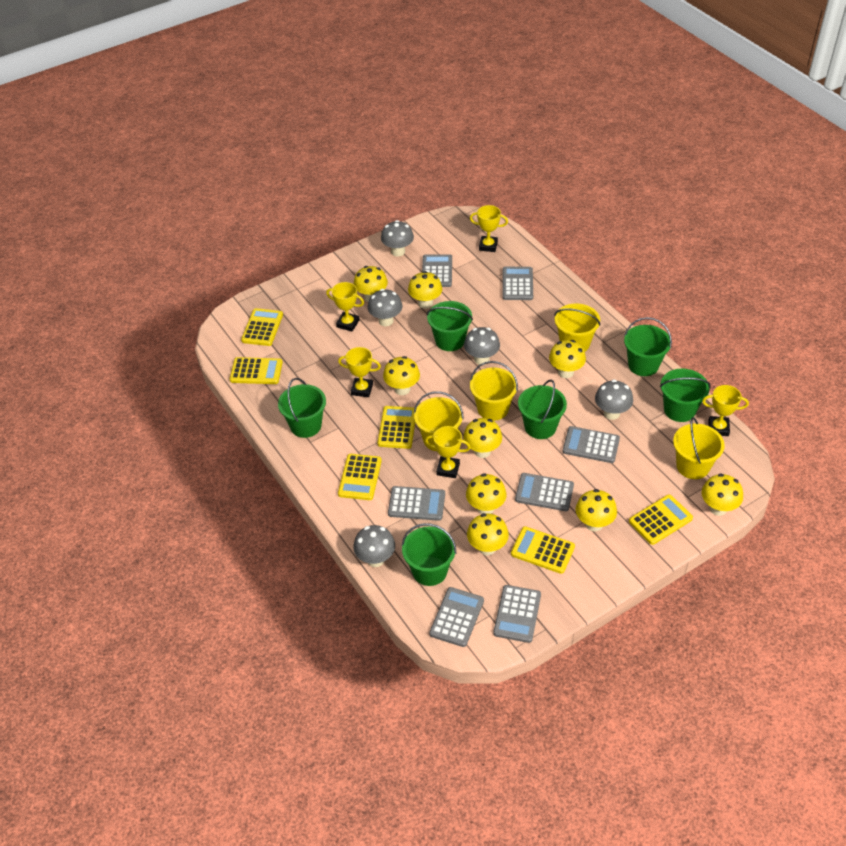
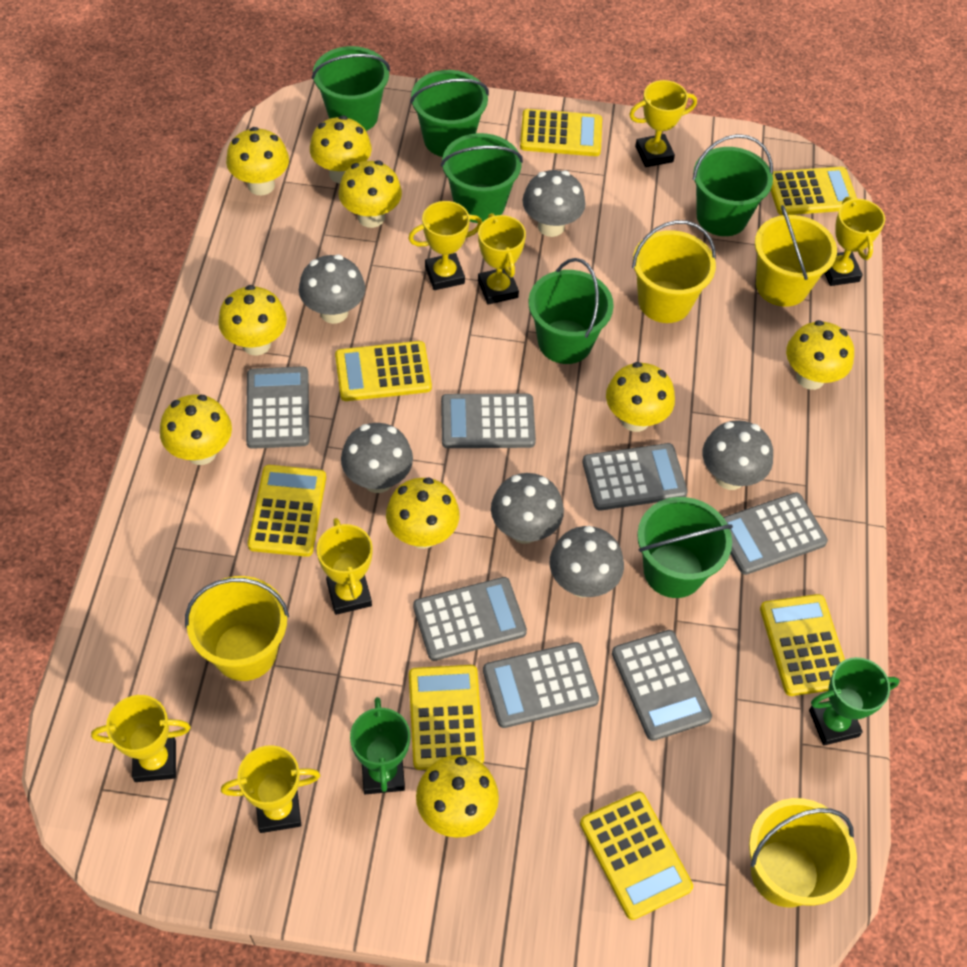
green trophy: 0 -> 2
grey mushroom: 5 -> 6
yellow calculator: 6 -> 7
yellow trophy: 5 -> 7

